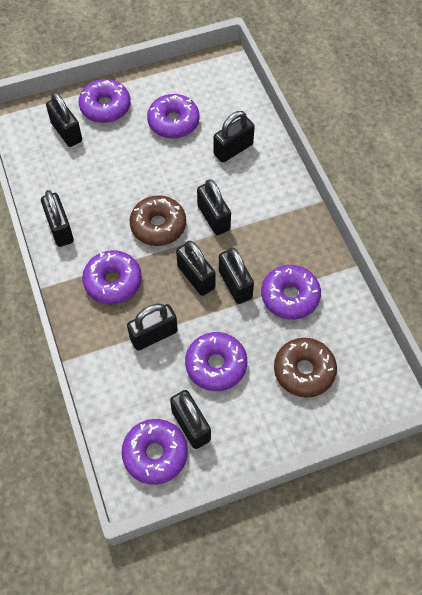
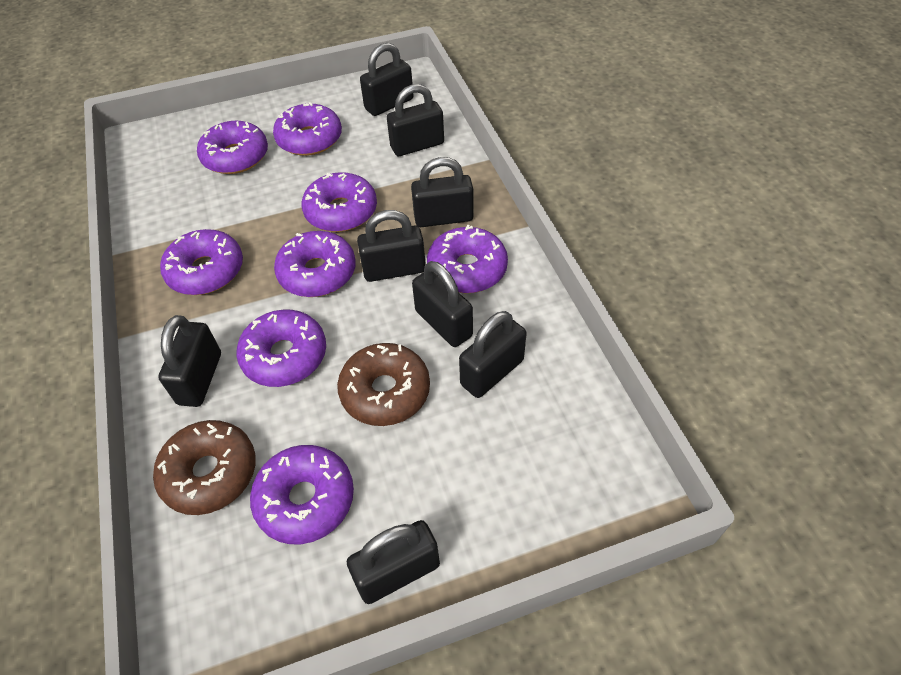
purple donut: 6 -> 8

